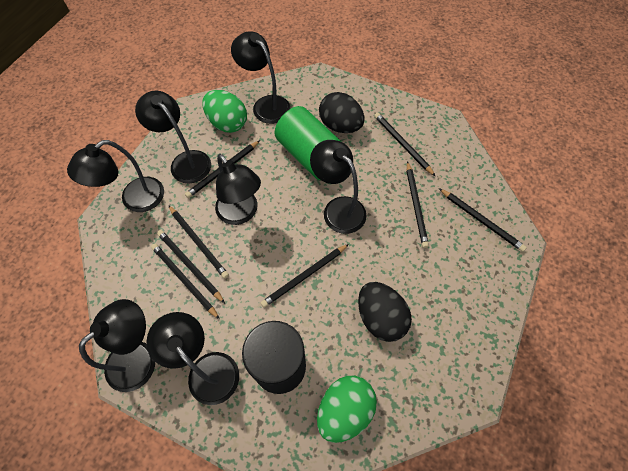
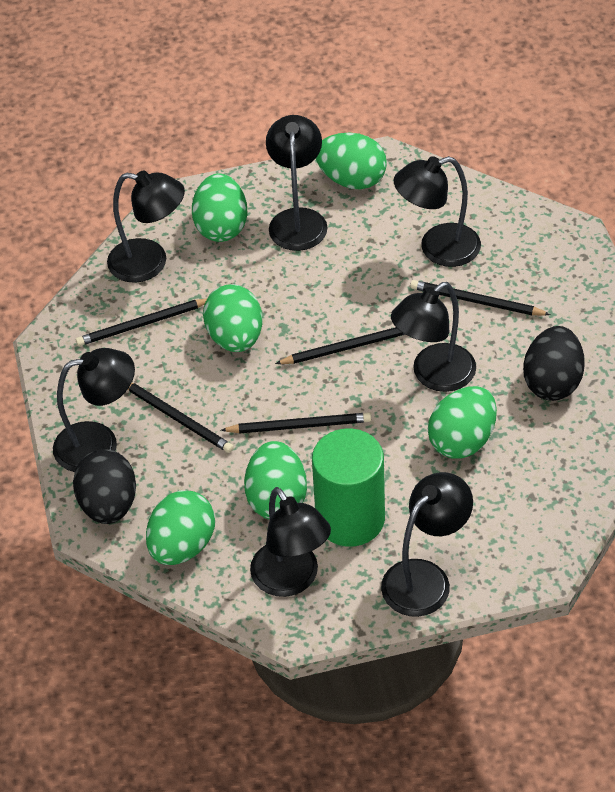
black cylinder: 1 -> 0
black pencil: 8 -> 5
green egg: 2 -> 6

